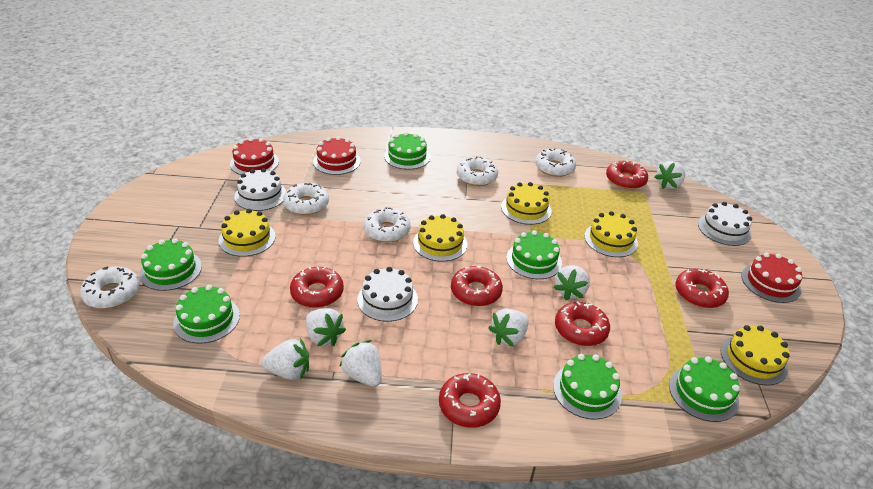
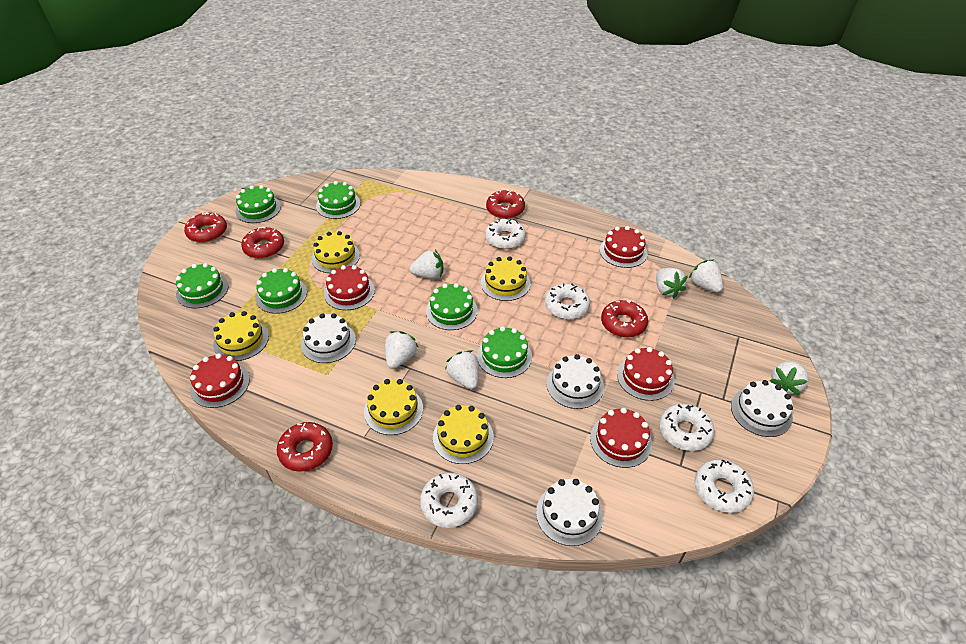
red cake: 3 -> 5
red donut: 6 -> 5
white cake: 3 -> 4

